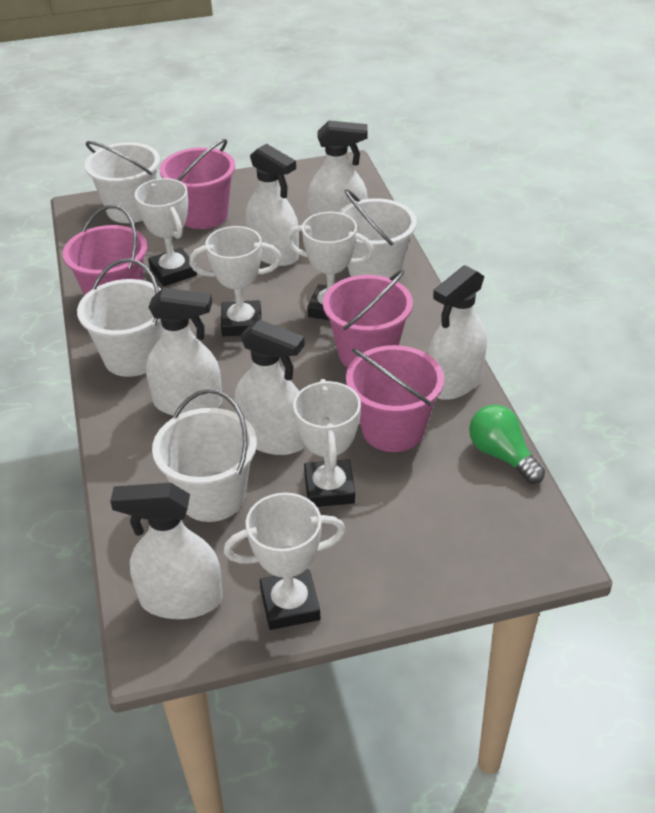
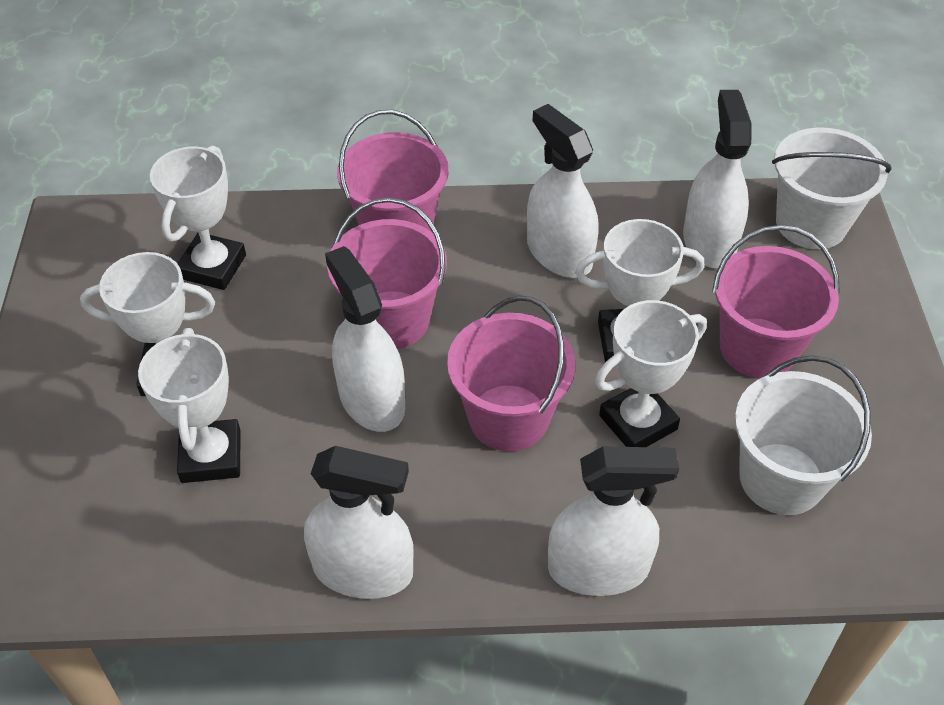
green light bulb: 1 -> 0
white bucket: 4 -> 2
white spray bottle: 6 -> 5

